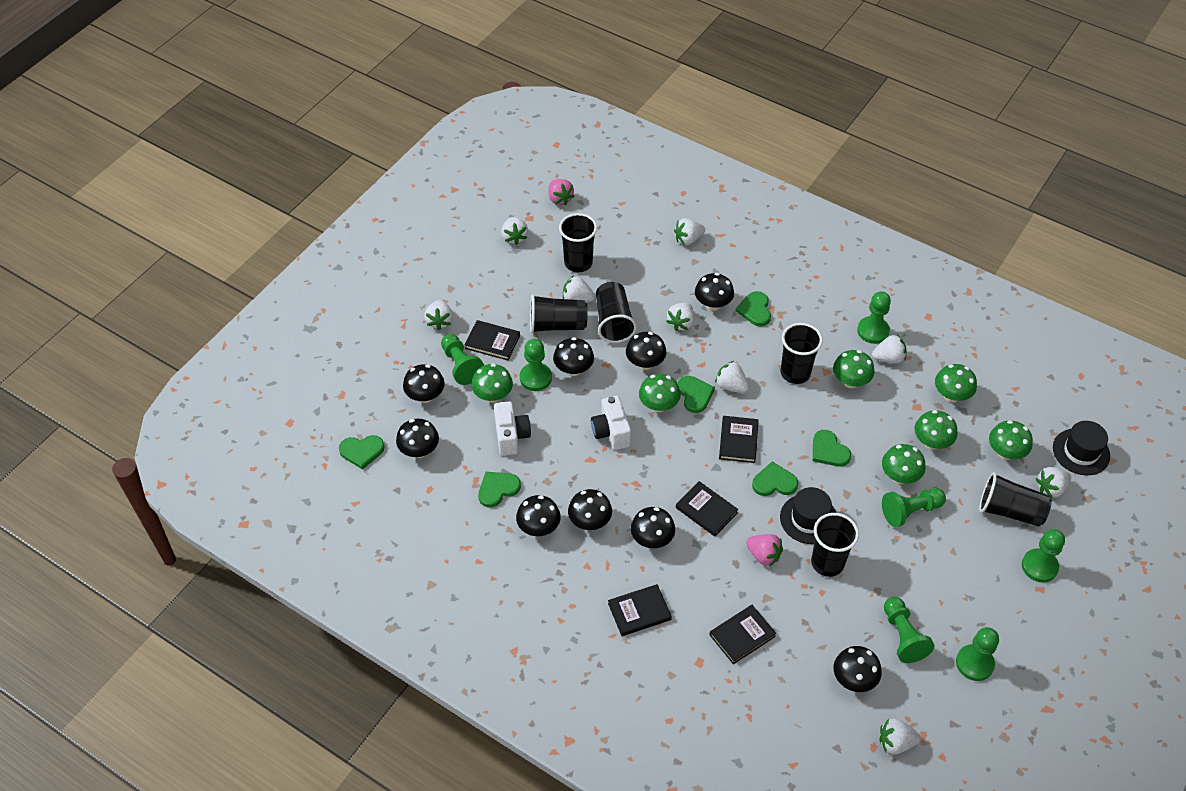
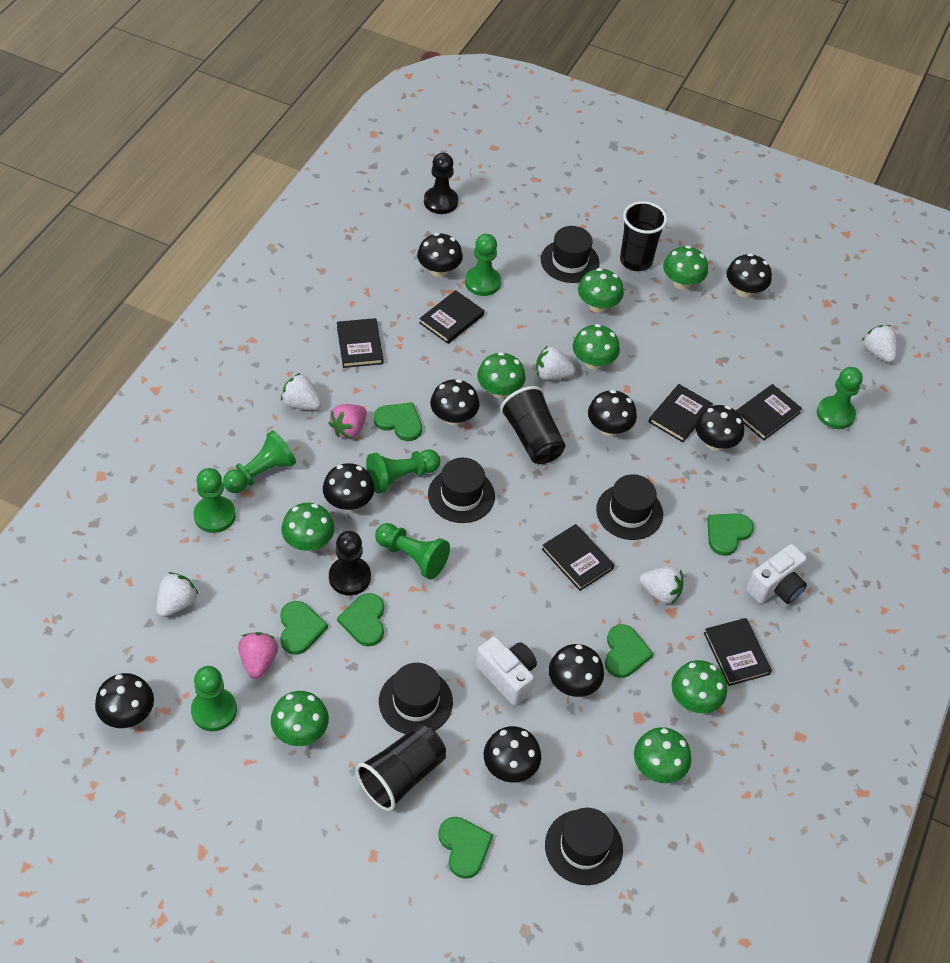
black book: 5 -> 6
black cup: 6 -> 3
black hat: 2 -> 5
black pawn: 0 -> 2
green mushroom: 7 -> 8
white strawberry: 9 -> 5

